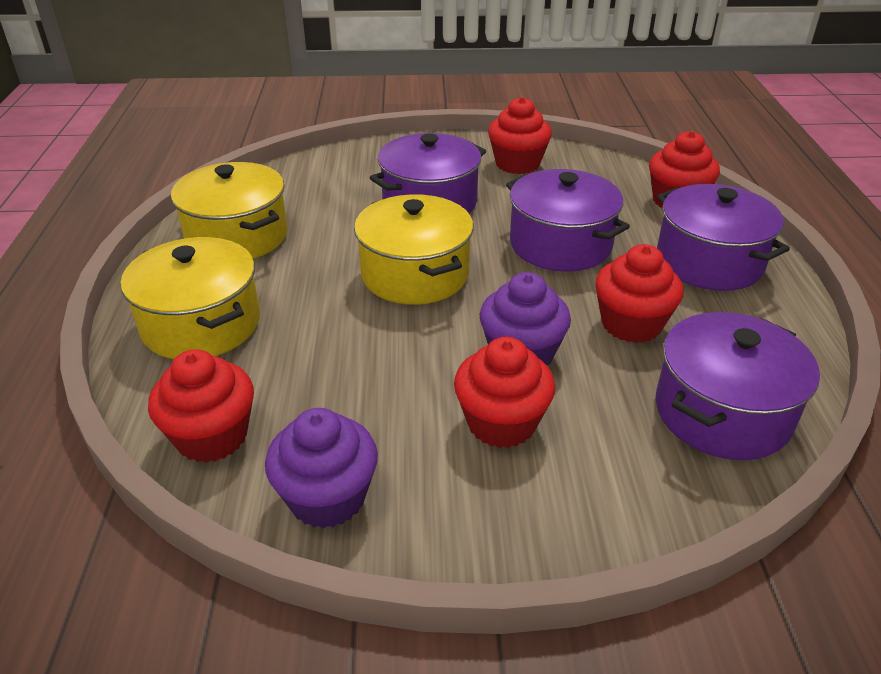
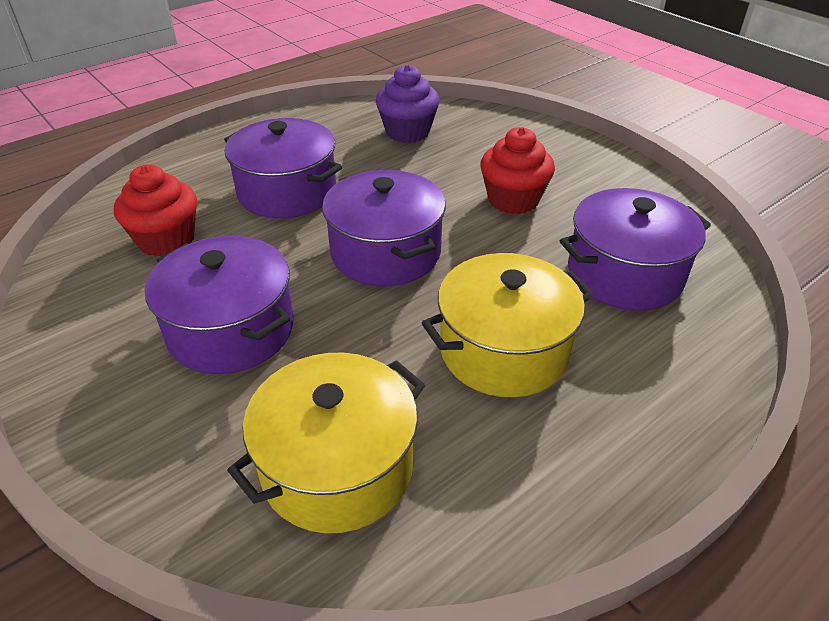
purple cupcake: 2 -> 1
red cupcake: 5 -> 2
yellow pot: 3 -> 2

